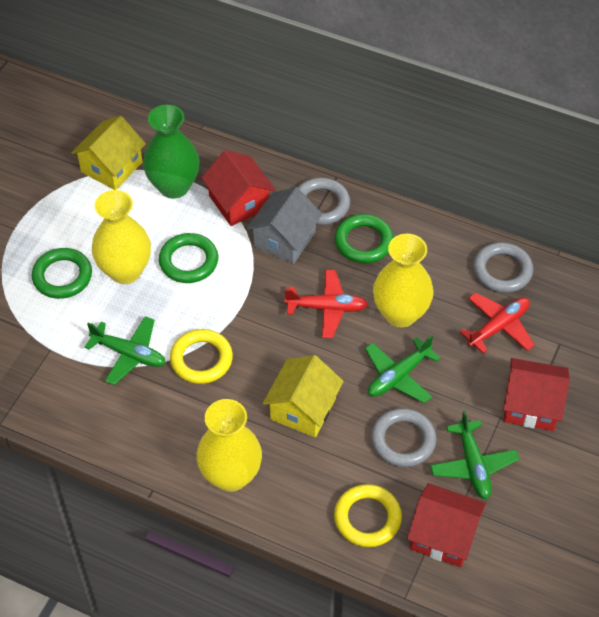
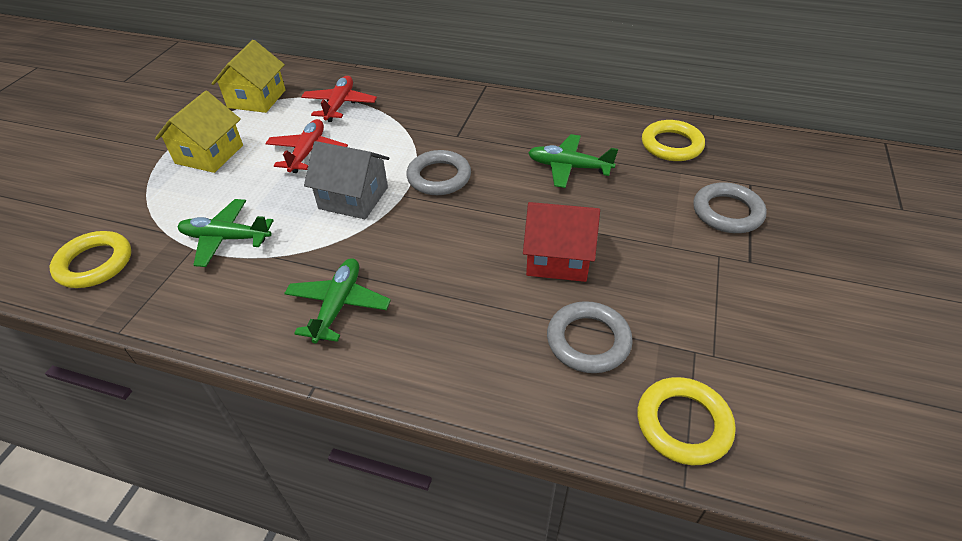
green ring: 3 -> 0
green vase: 1 -> 0
red house: 3 -> 1
yellow ring: 2 -> 3
yellow vase: 3 -> 0

